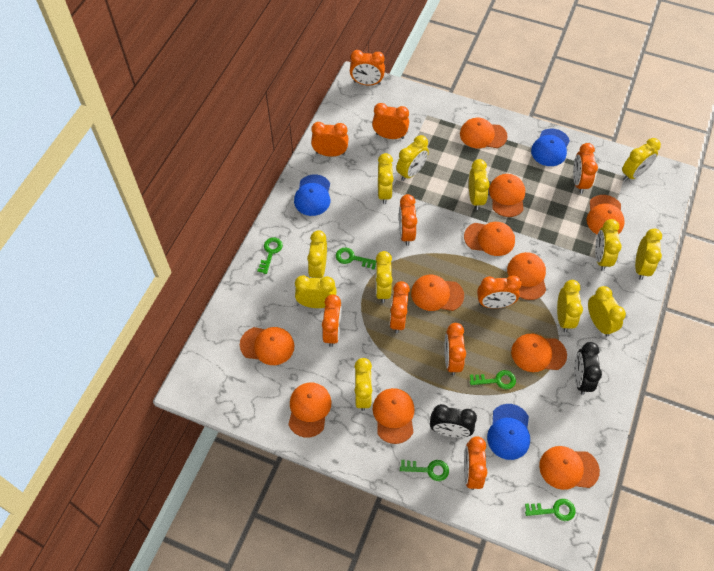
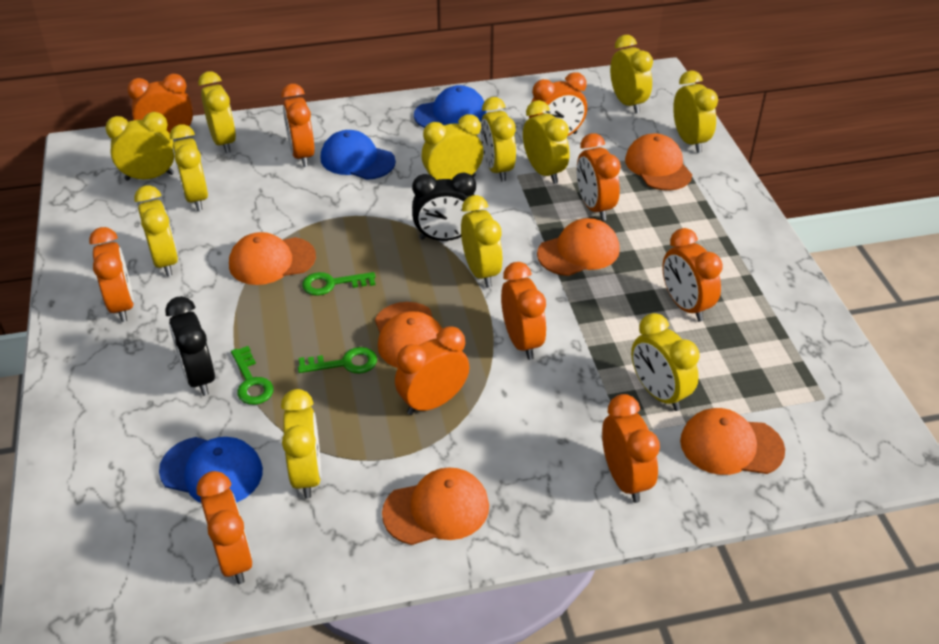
green key: 5 -> 3
orange cap: 11 -> 6

